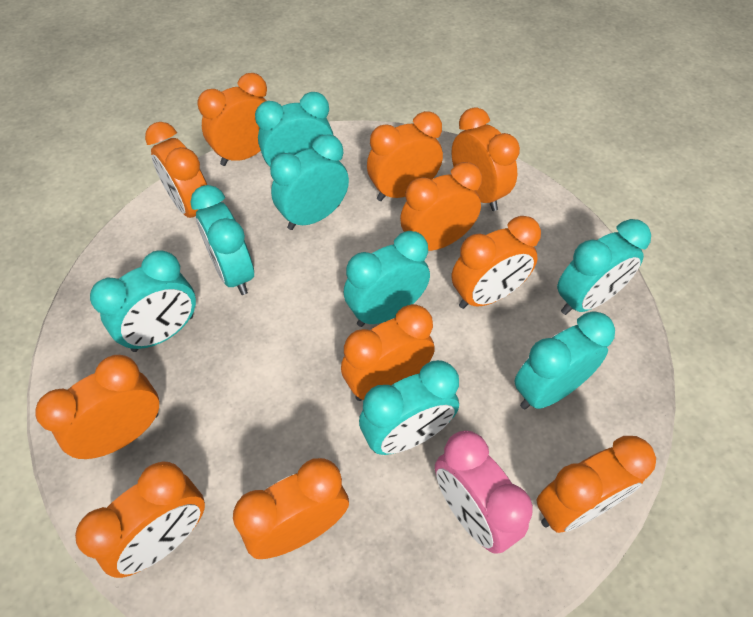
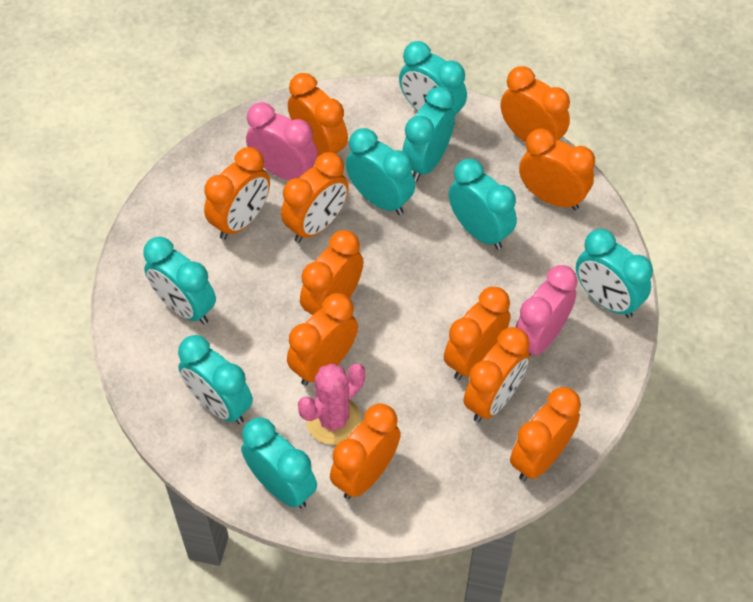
pink cactus: 0 -> 1
pink clock: 1 -> 2

